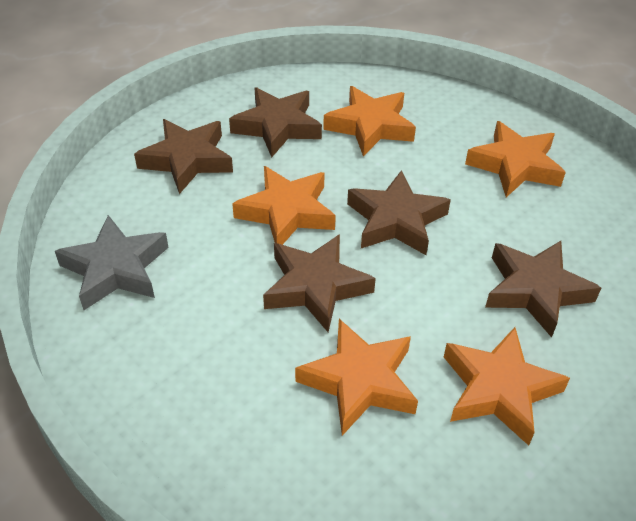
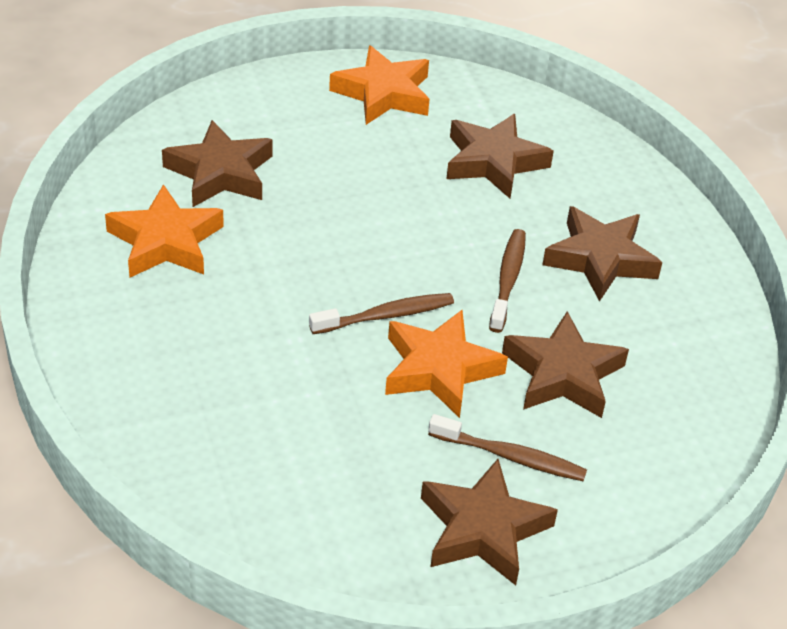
brown toothbrush: 0 -> 3
grey star: 1 -> 0
orange star: 5 -> 3

